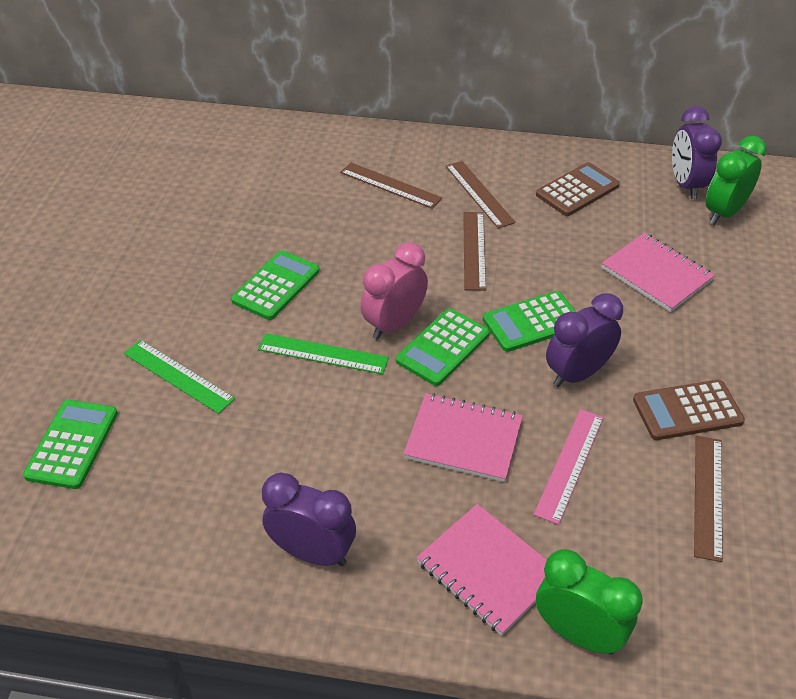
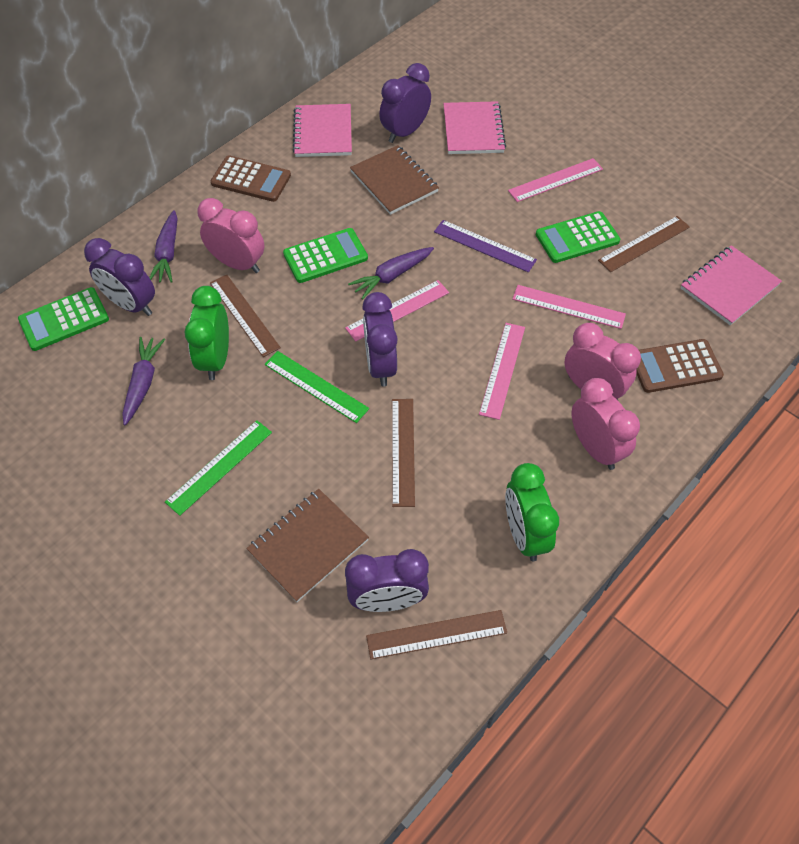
brown notebook: 0 -> 2
green calculator: 4 -> 3
pink clock: 1 -> 3
pink ruler: 1 -> 4
purple carrot: 0 -> 3
purple clock: 3 -> 4
purple ruler: 0 -> 1

